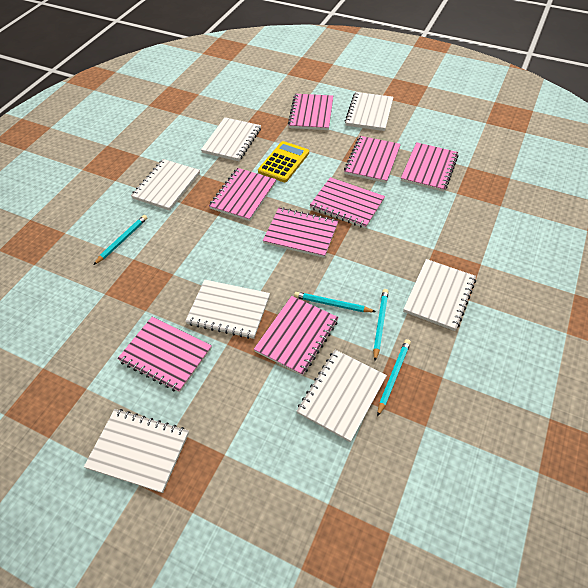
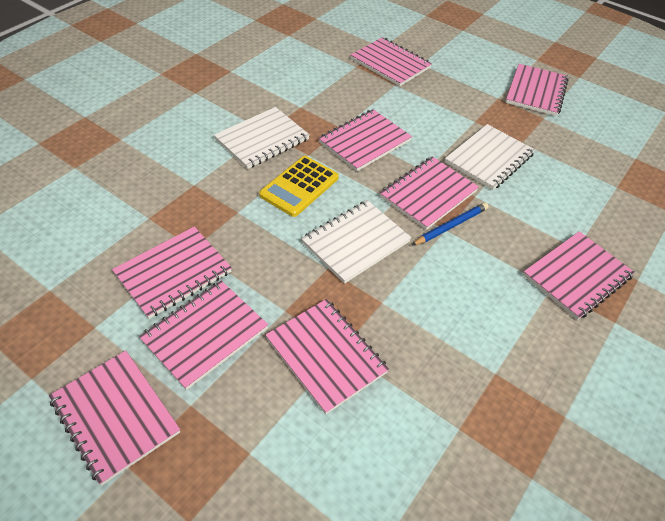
blue pencil: 0 -> 1
pink notebook: 8 -> 9
turquoise pencil: 4 -> 0
white notebook: 7 -> 3

